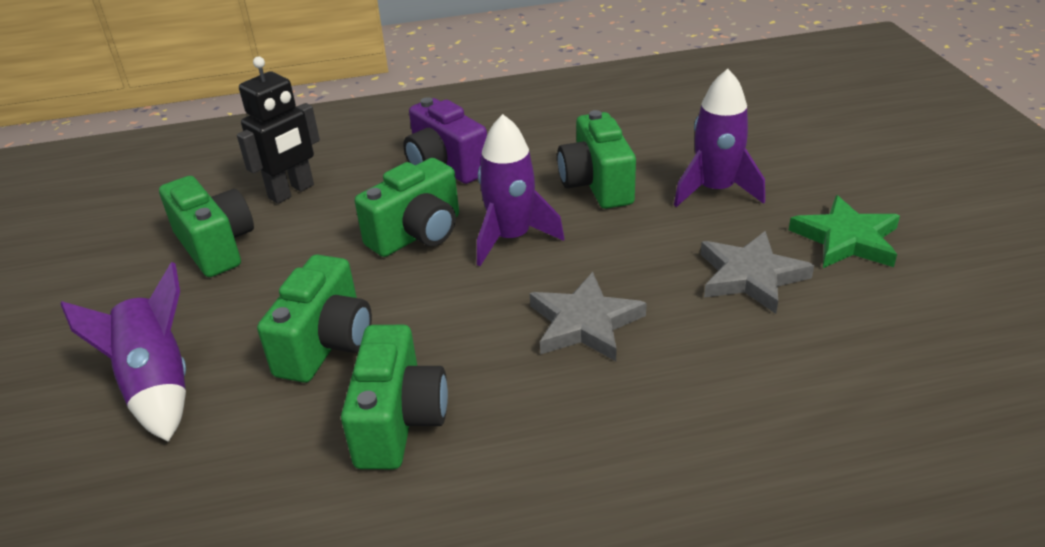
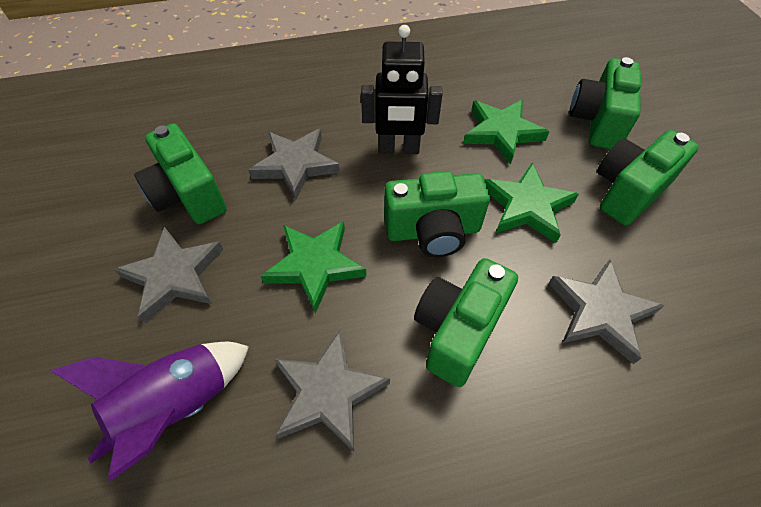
green star: 1 -> 3
grey star: 2 -> 4
purple camera: 1 -> 0
purple rocket: 3 -> 1

